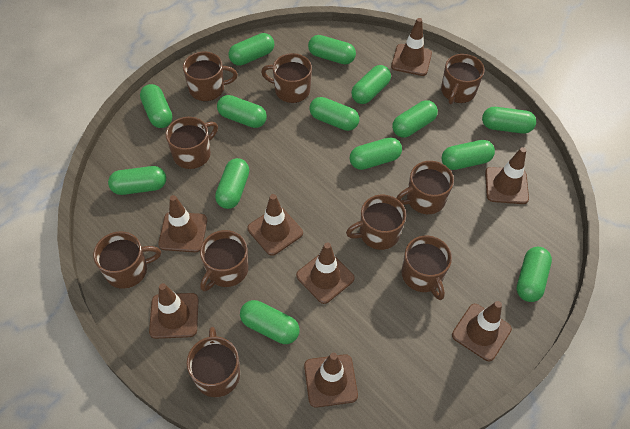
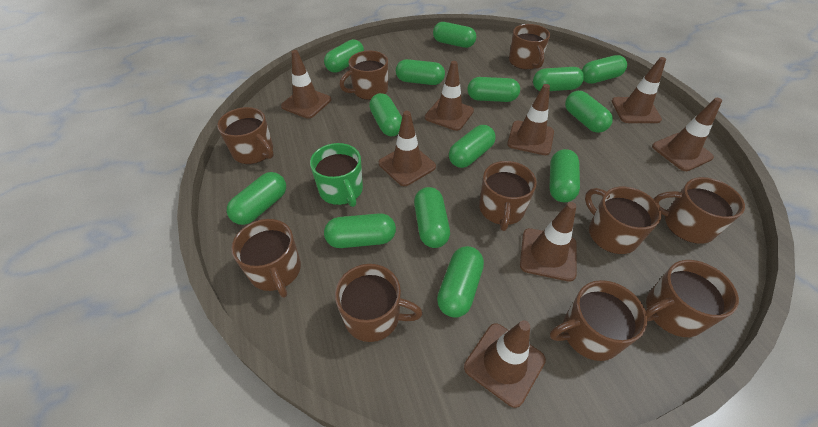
green mug: 0 -> 1

